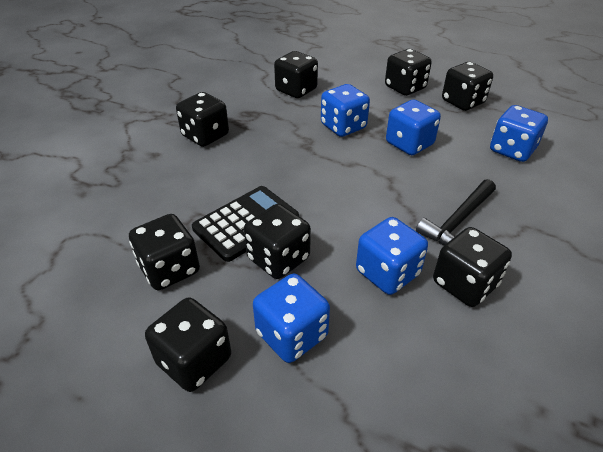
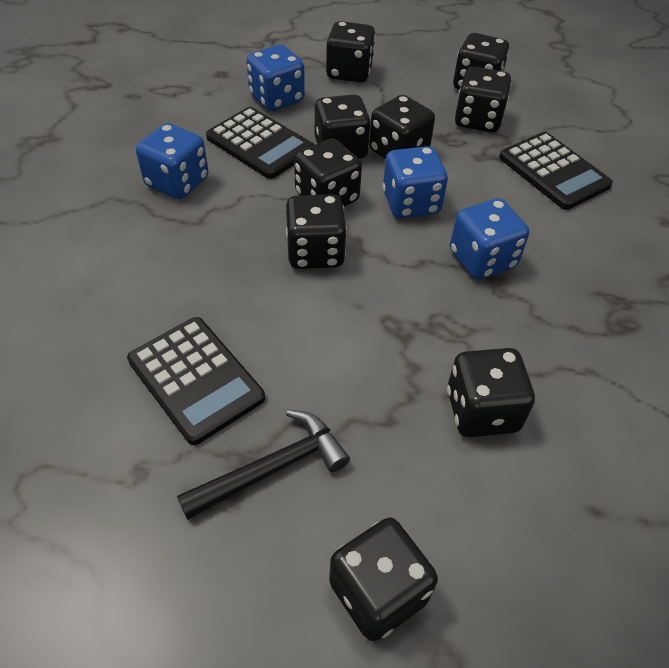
black calculator: 1 -> 3
black dice: 8 -> 9
blue dice: 5 -> 4

